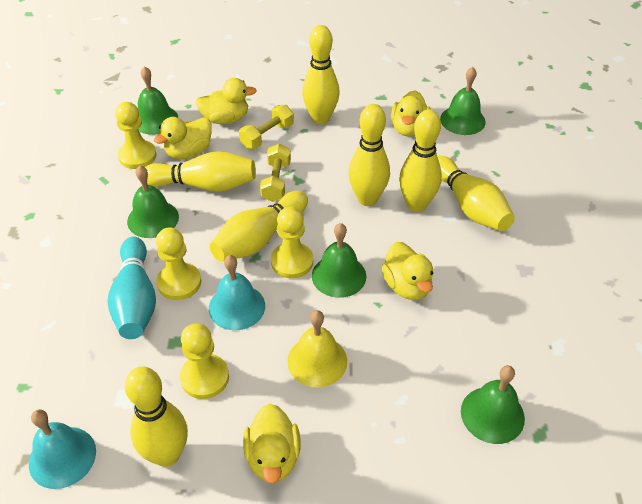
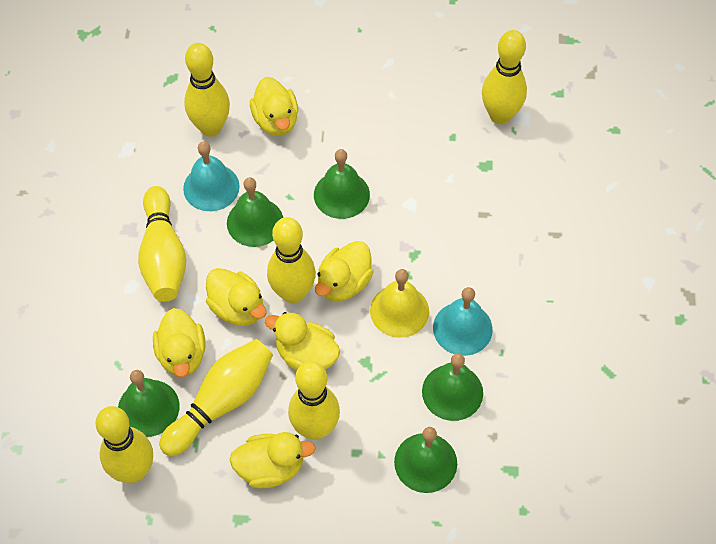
turquoise bowling pin: 1 -> 0
yellow duck: 5 -> 6
yellow dumbbell: 2 -> 0
yellow pawn: 4 -> 0

